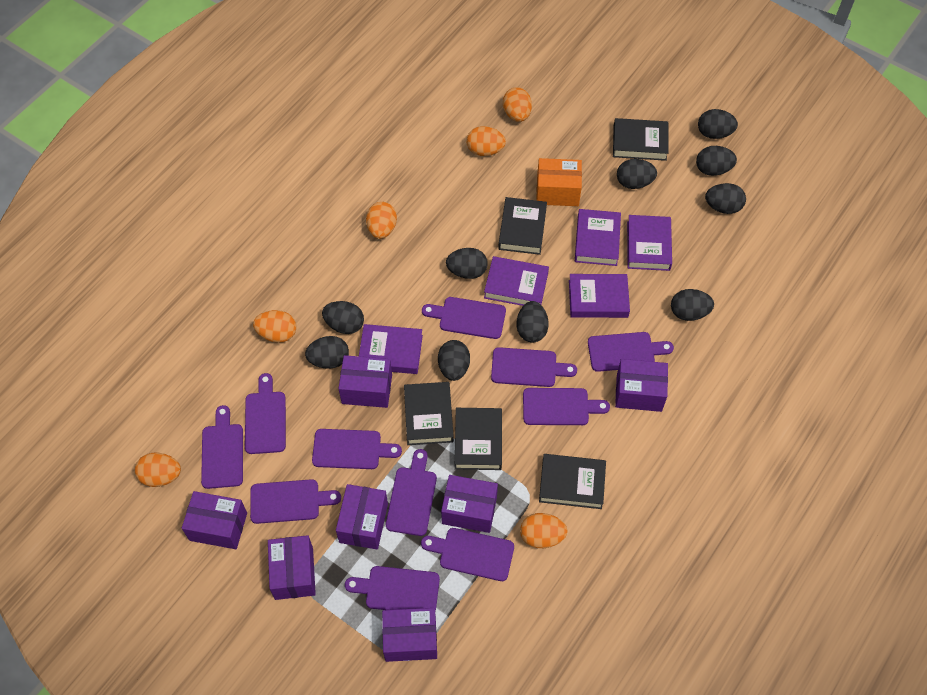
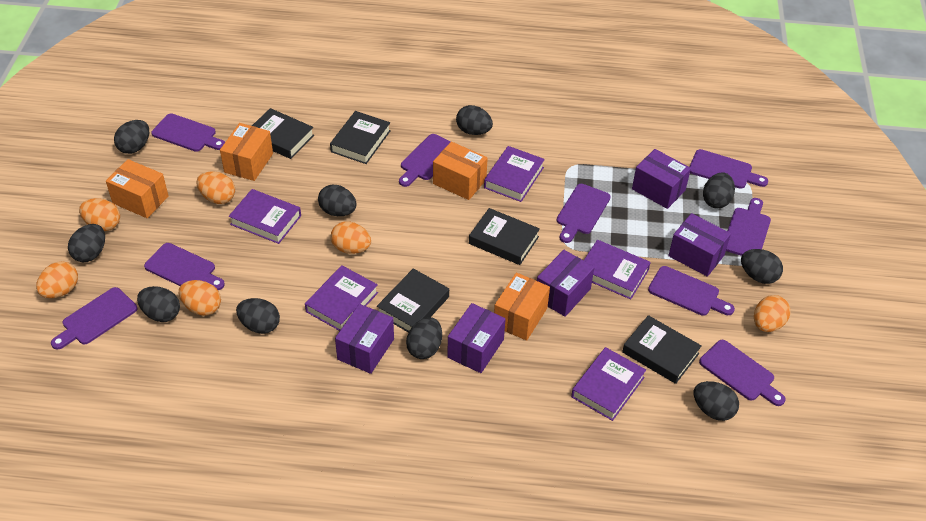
orange box: 1 -> 4
purple box: 7 -> 5
purple cutting board: 11 -> 9

